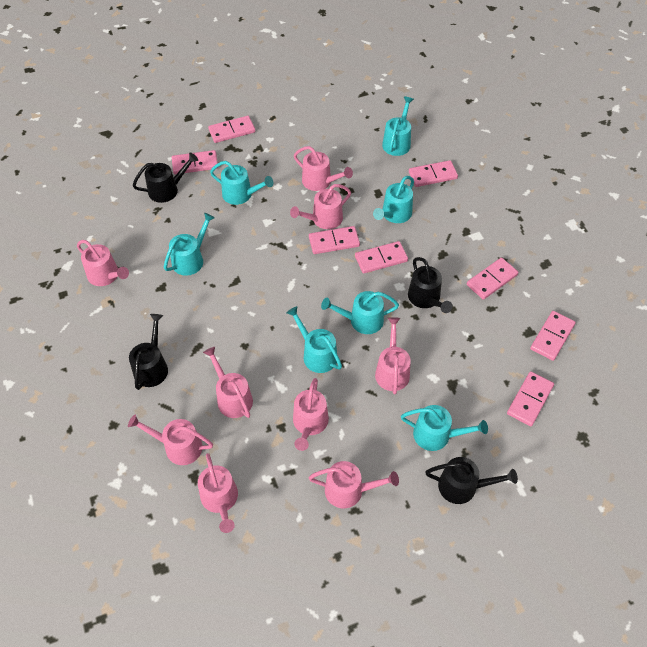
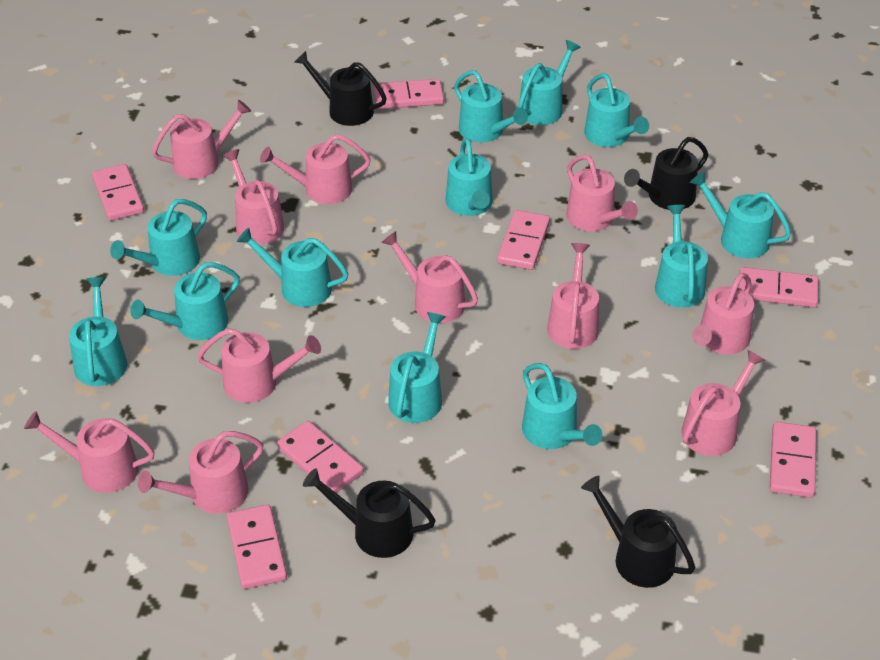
pink domino: 8 -> 7
pink watering can: 9 -> 11
turquoise watering can: 7 -> 12

